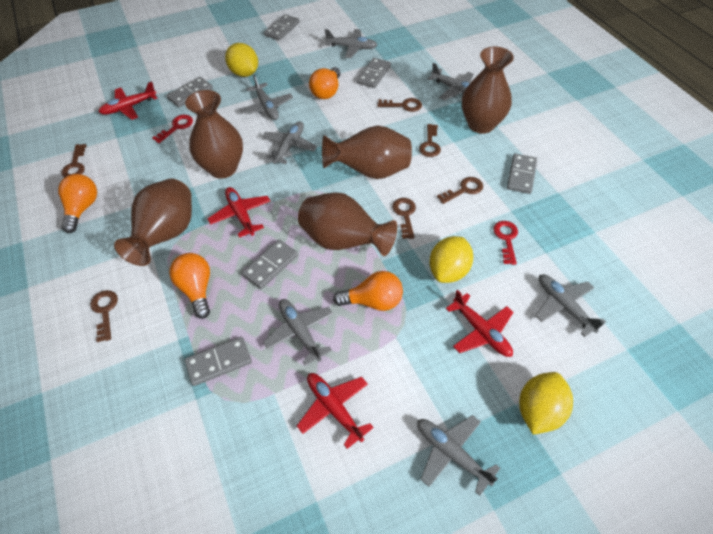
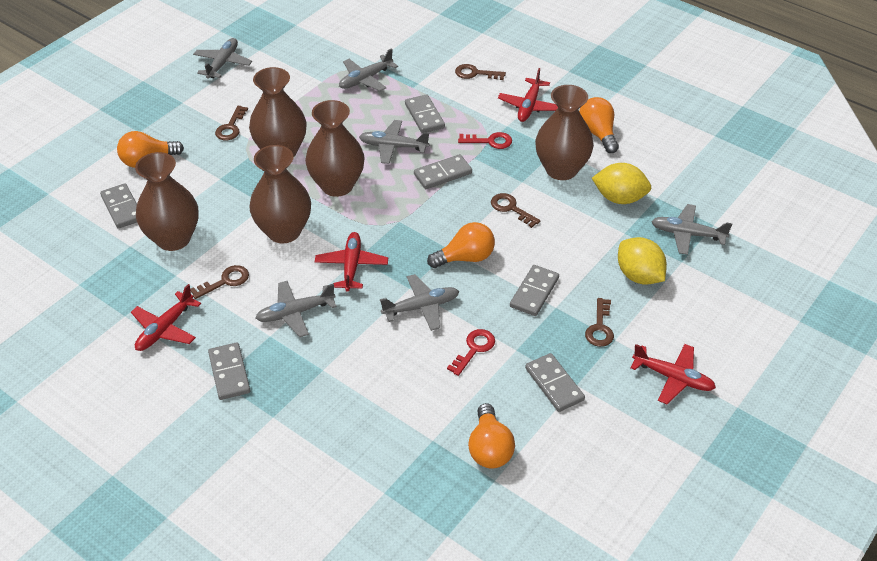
brown key: 6 -> 5
grey plane: 7 -> 6
yellow lemon: 3 -> 2

